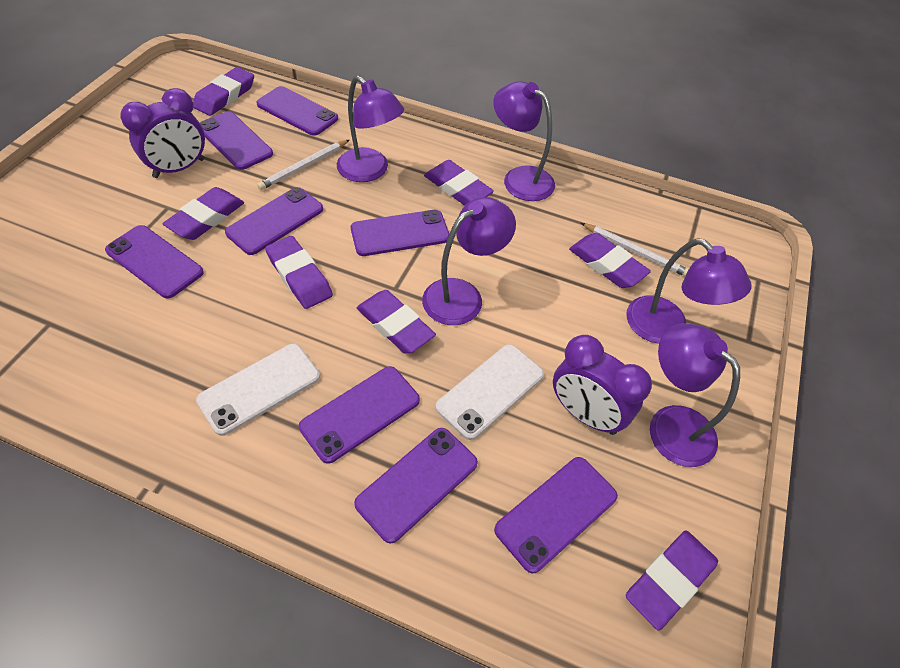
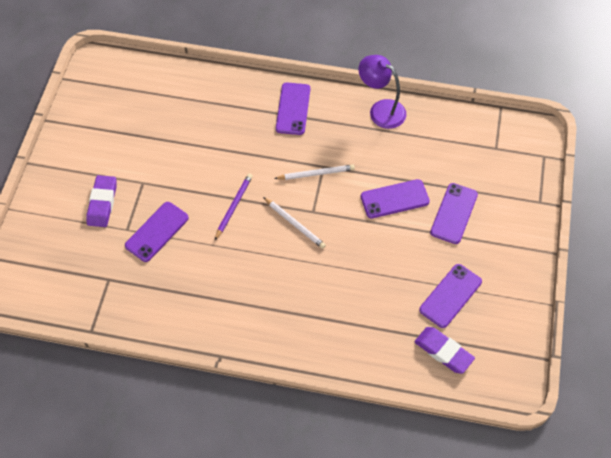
purple clock: 2 -> 0
purple eraser: 7 -> 2
purple lamp: 5 -> 1
purple pencil: 0 -> 1
purple phone: 8 -> 5
white phone: 2 -> 0

